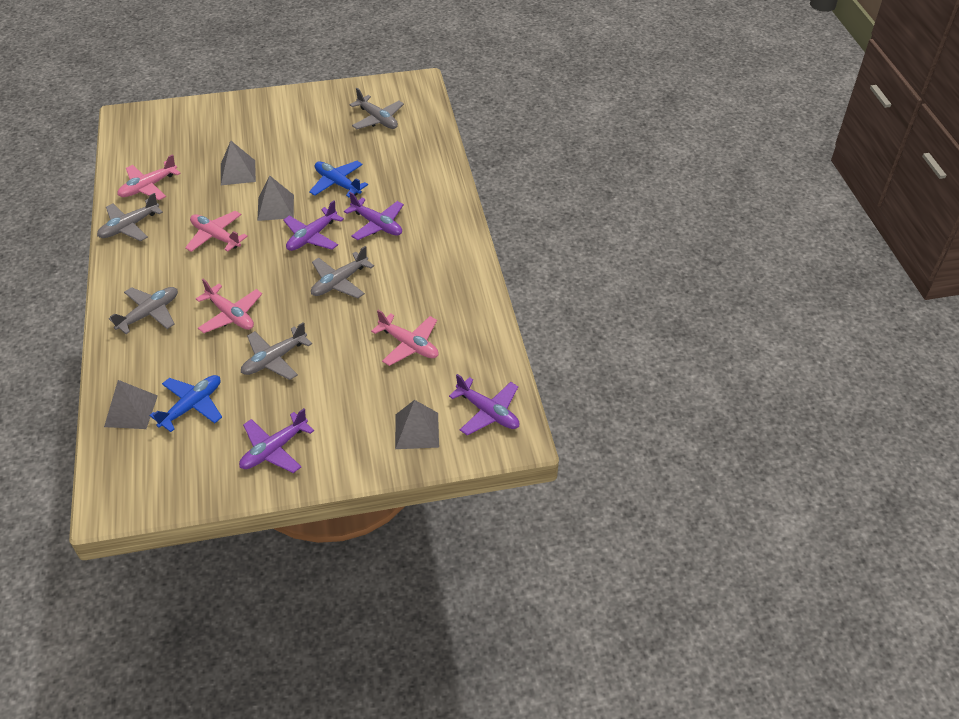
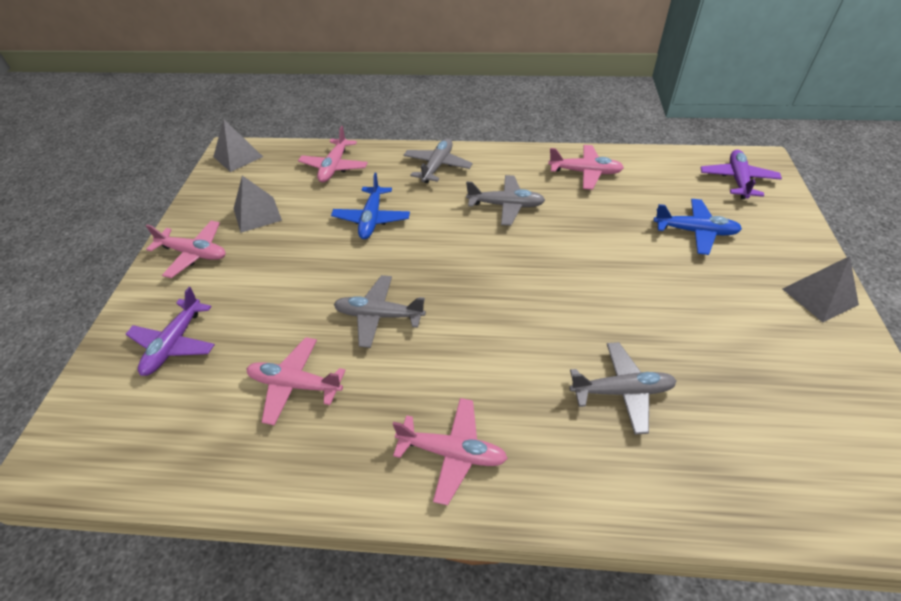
grey plane: 5 -> 4
grey pyramid: 4 -> 3
pink plane: 4 -> 5
purple plane: 4 -> 2

